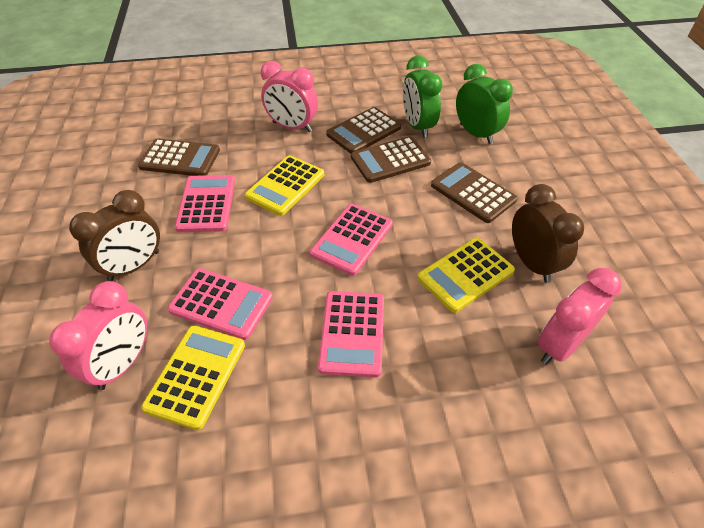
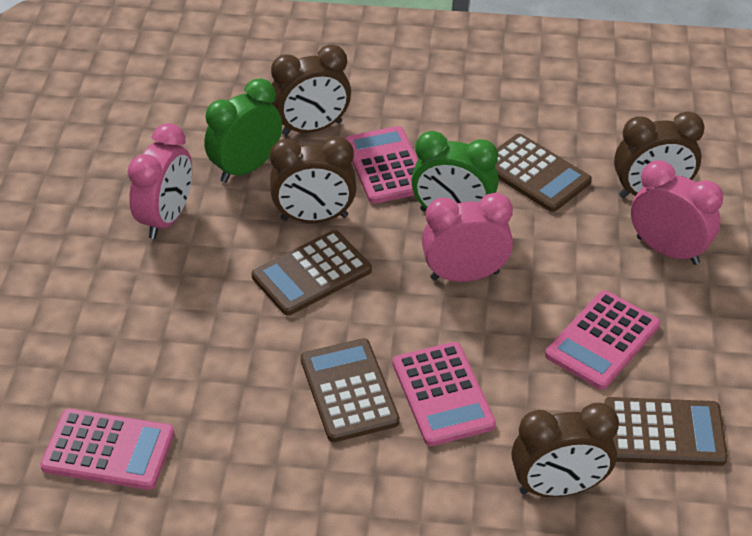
brown clock: 2 -> 4
yellow calculator: 3 -> 0

